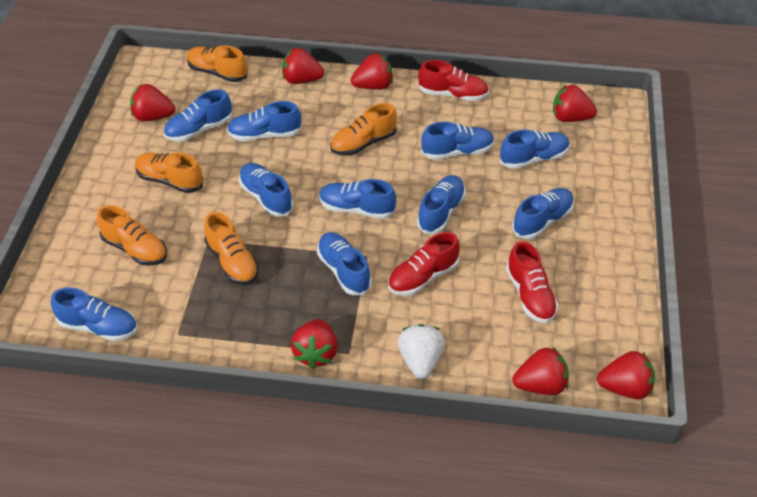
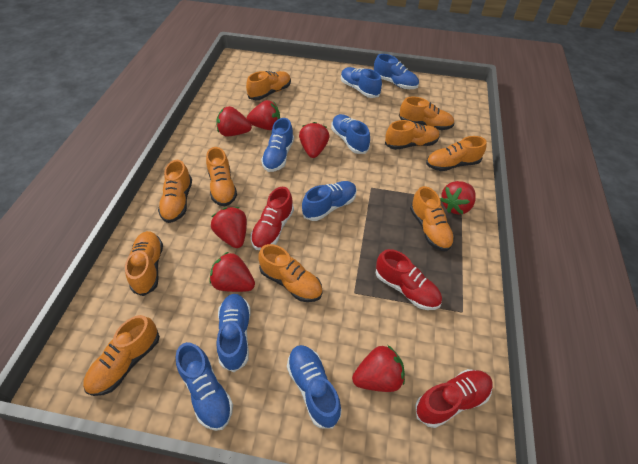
blue shoe: 10 -> 8
orange shoe: 5 -> 10
white strawberry: 1 -> 0

